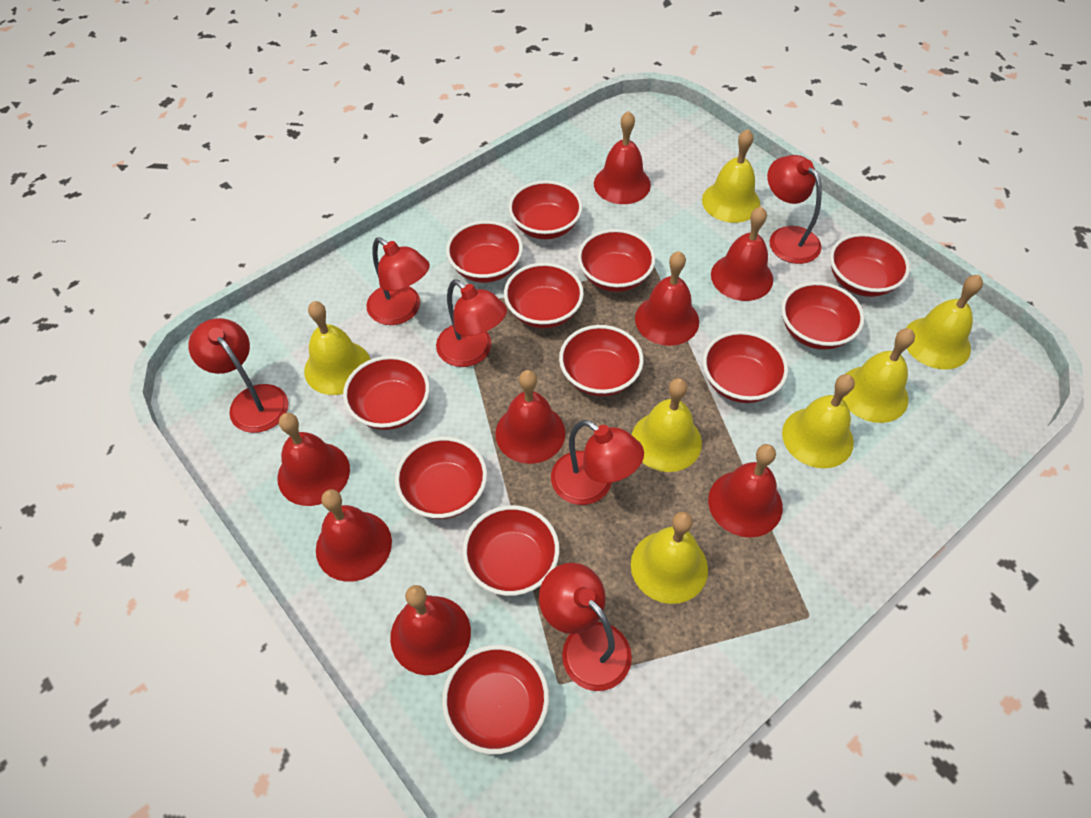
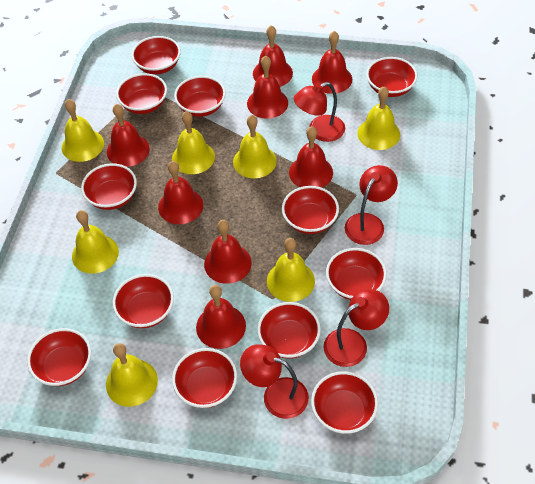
red lamp: 6 -> 4

